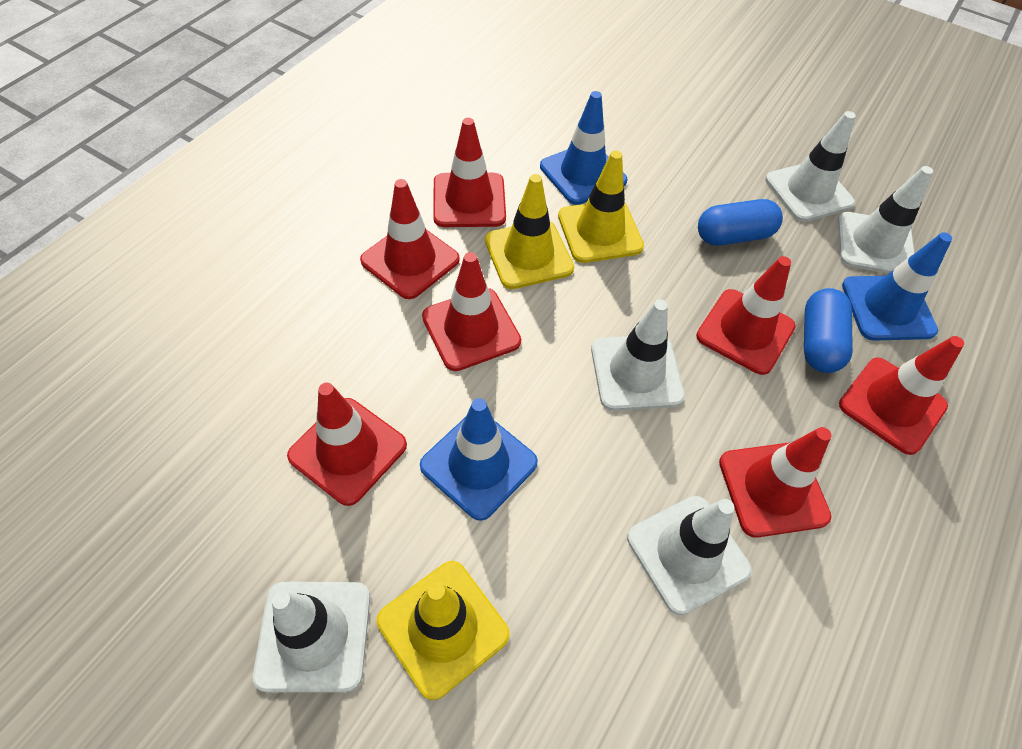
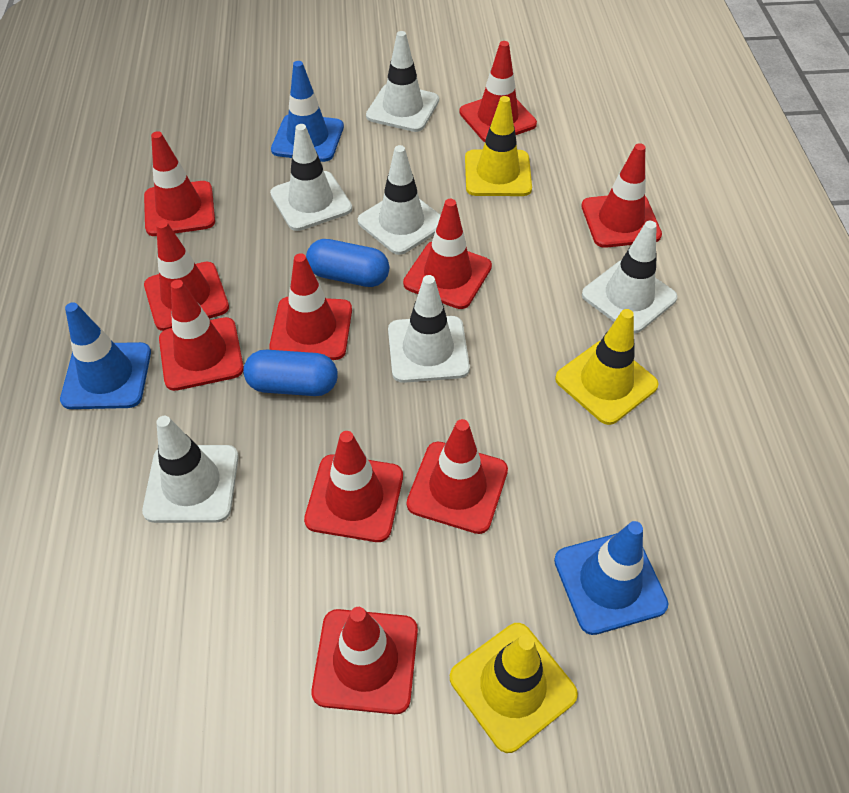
red traffic cone: 7 -> 10
white traffic cone: 5 -> 6

